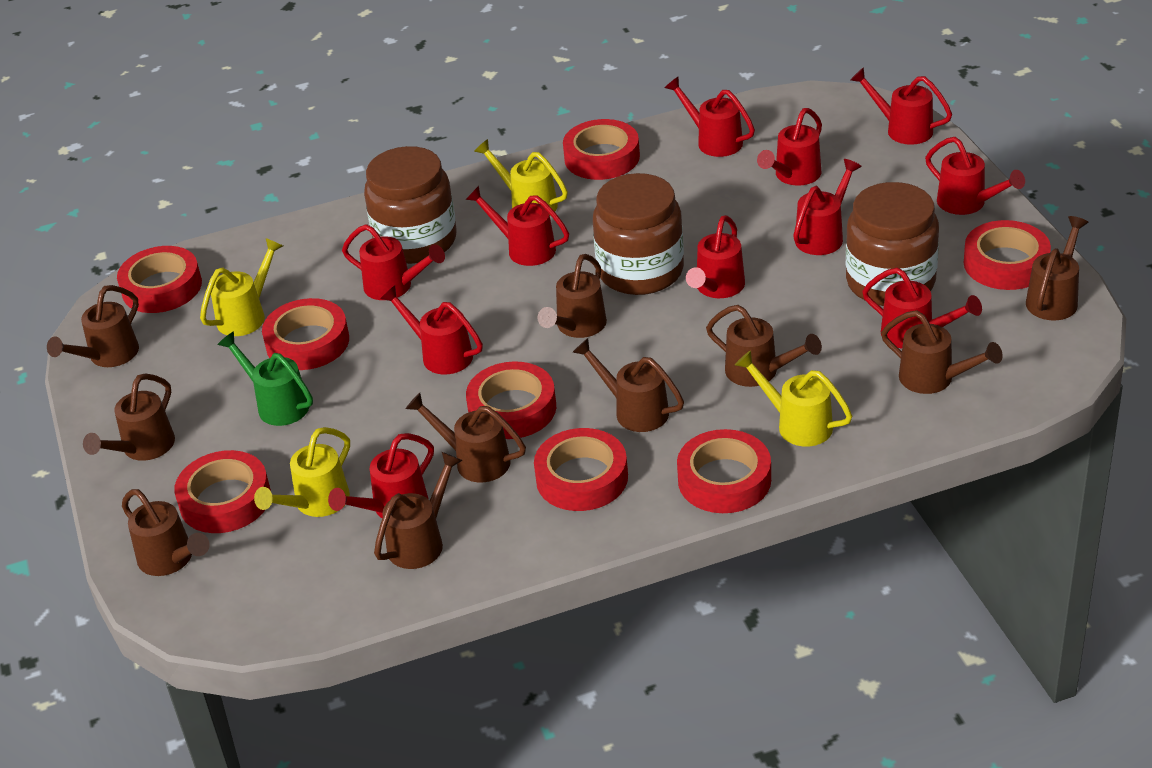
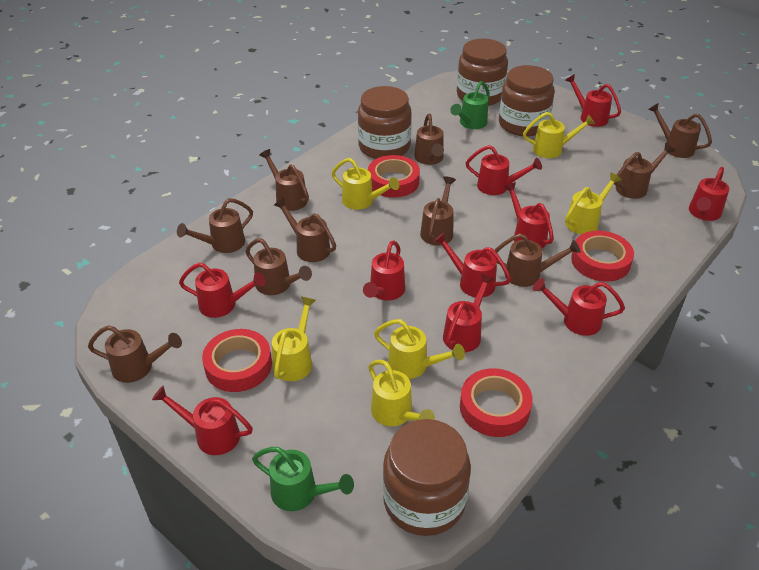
brown jar: 3 -> 4
green watering can: 1 -> 2
red tape: 8 -> 4
red watering can: 11 -> 10
yellow watering can: 4 -> 6

